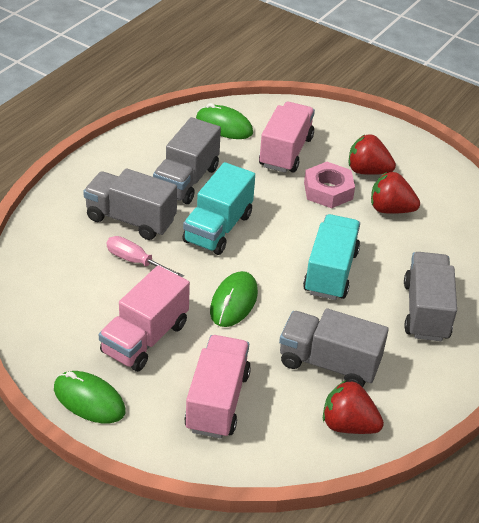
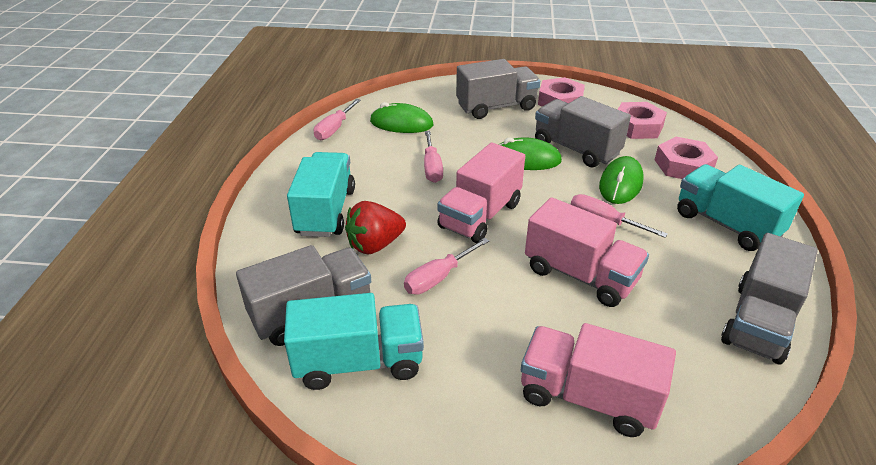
pink nut: 1 -> 3
pink screwdriver: 1 -> 4
red strawberry: 3 -> 1
turquoise truck: 2 -> 3

